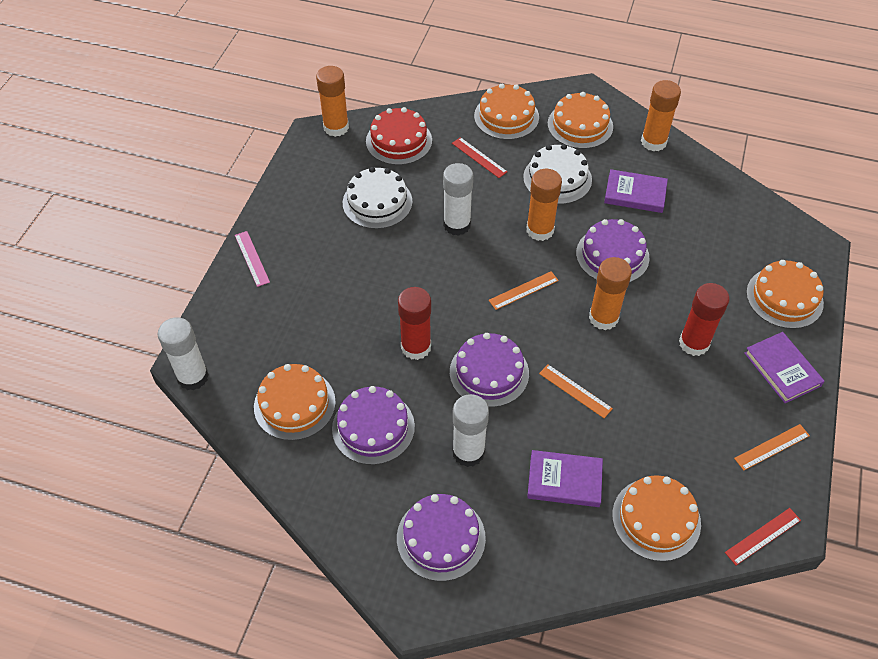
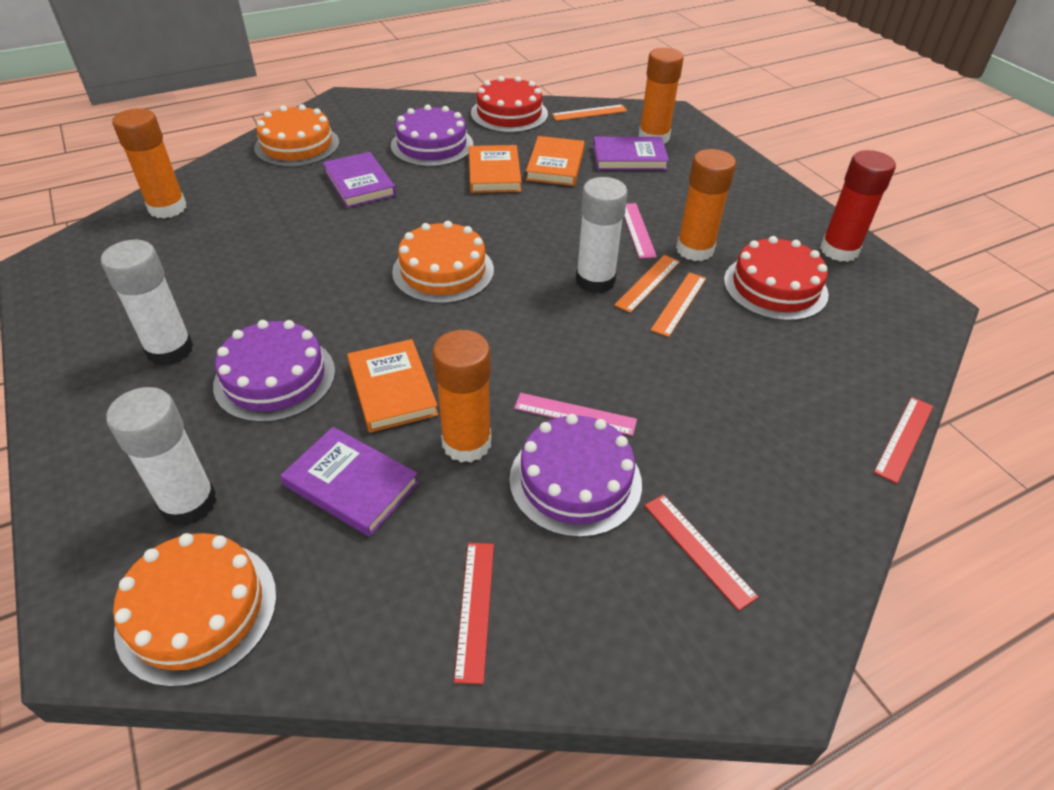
orange book: 0 -> 3
orange cake: 5 -> 3
pink ruler: 1 -> 2
purple cake: 4 -> 3
red cake: 1 -> 2
red glue stick: 2 -> 1
red ruler: 2 -> 3
white cake: 2 -> 0

